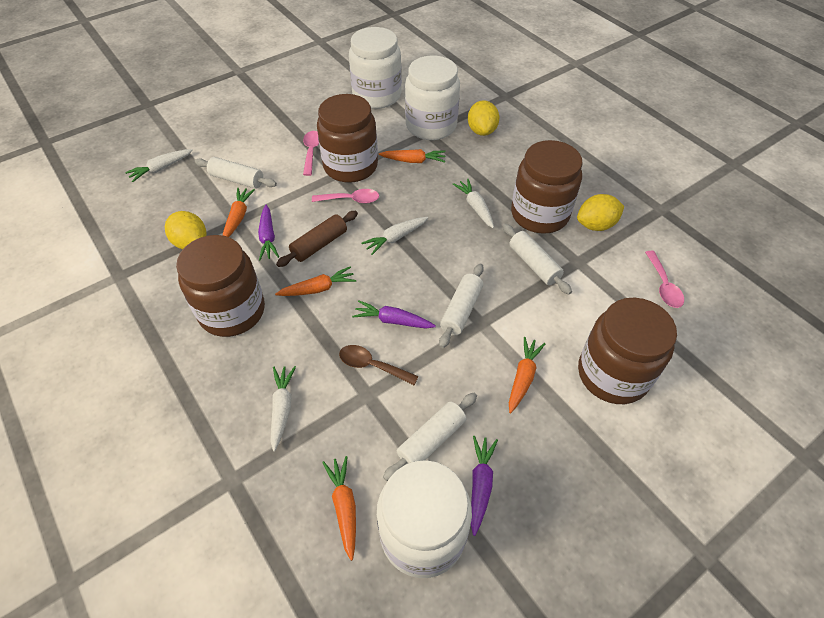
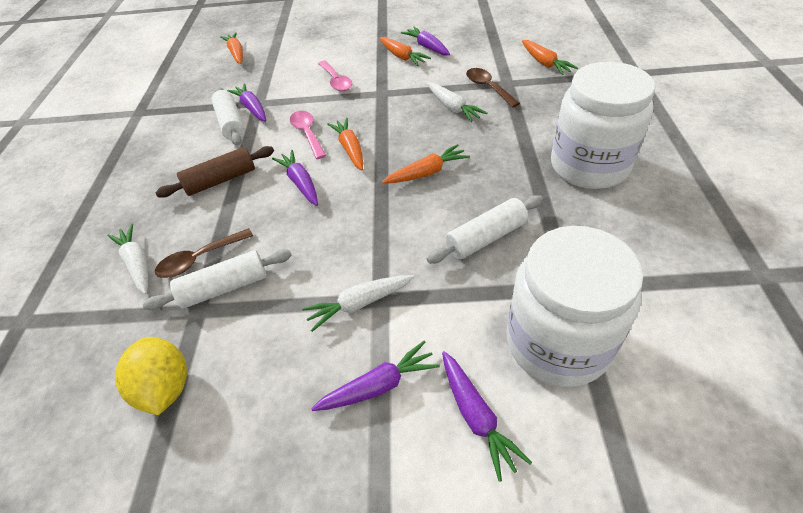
brown jar: 4 -> 0
brown spoon: 1 -> 2
pink spoon: 3 -> 2
purple carrot: 3 -> 5
white carrot: 4 -> 3
white jar: 3 -> 2
white rolling pin: 4 -> 3
yellow lemon: 3 -> 1

